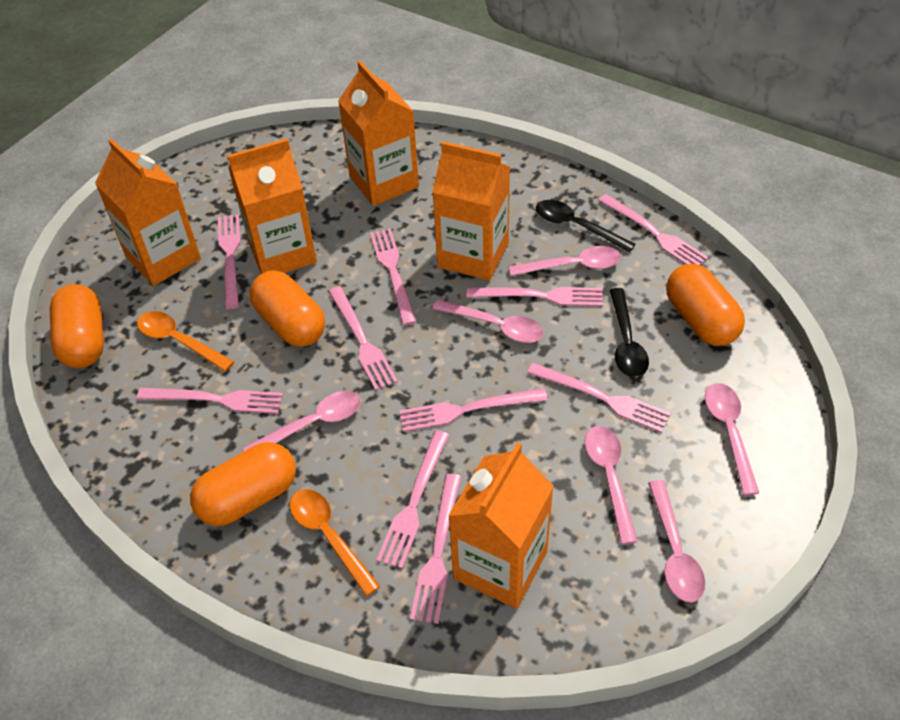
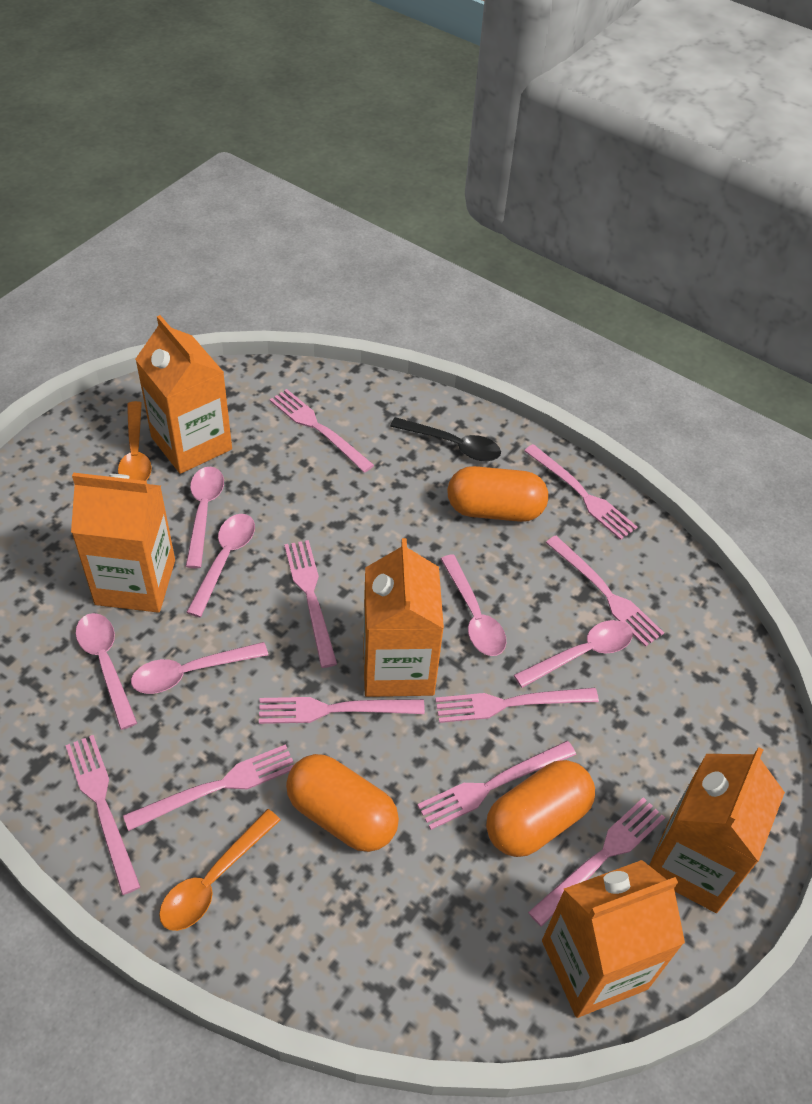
black spoon: 2 -> 1
orange capsule: 4 -> 3

